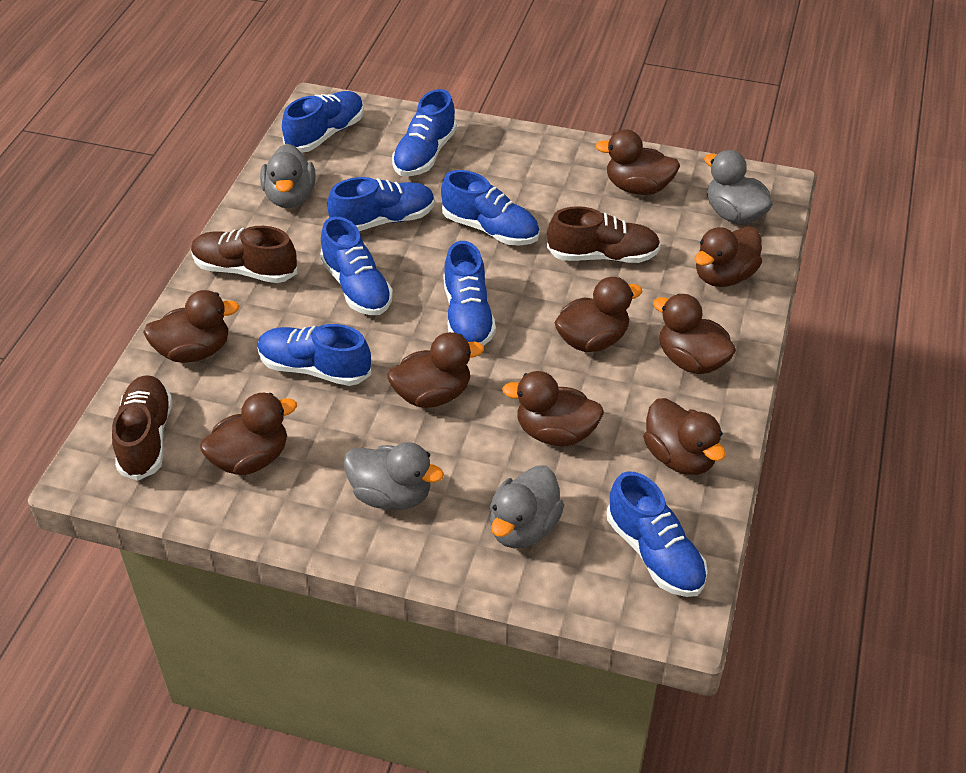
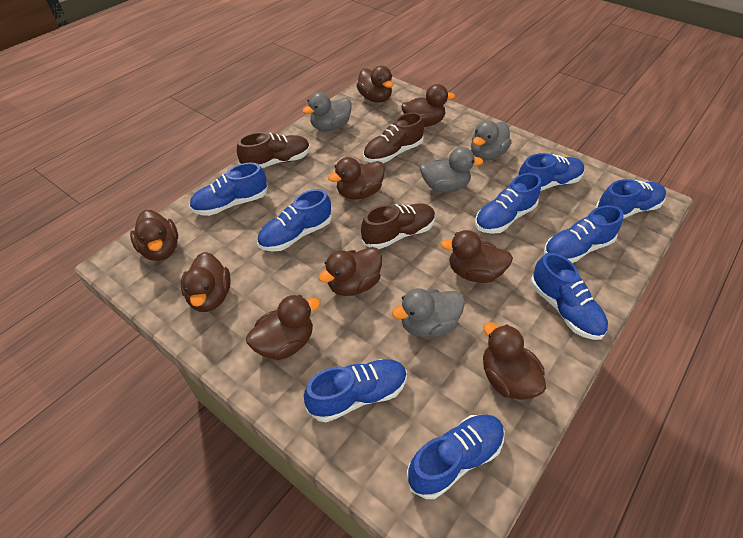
blue shoe: 8 -> 9

